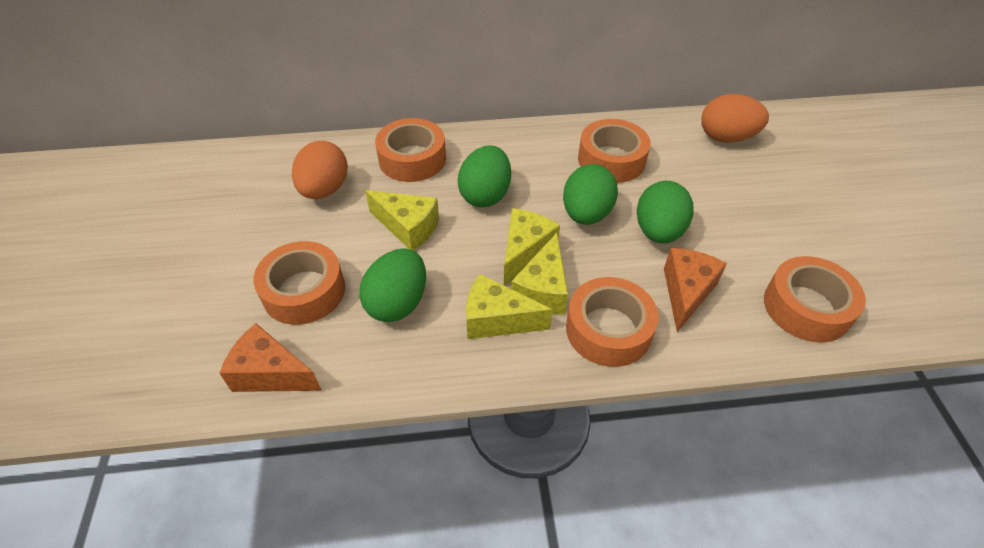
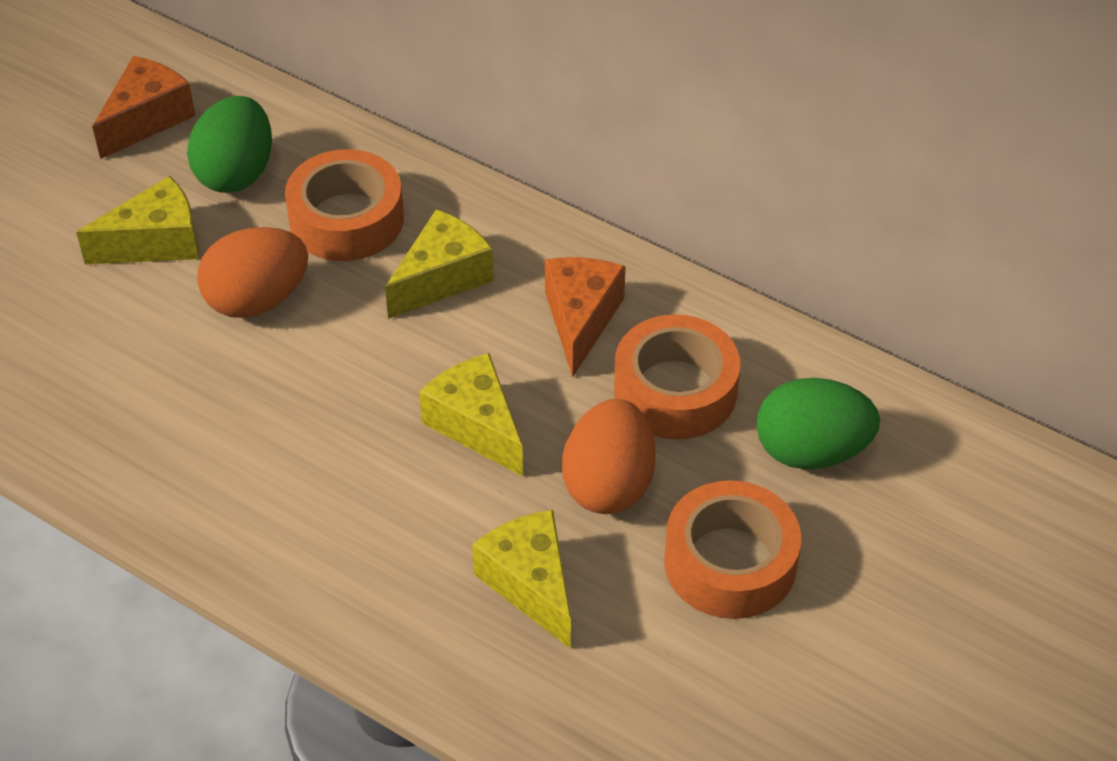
green egg: 4 -> 2
orange tape: 5 -> 3

